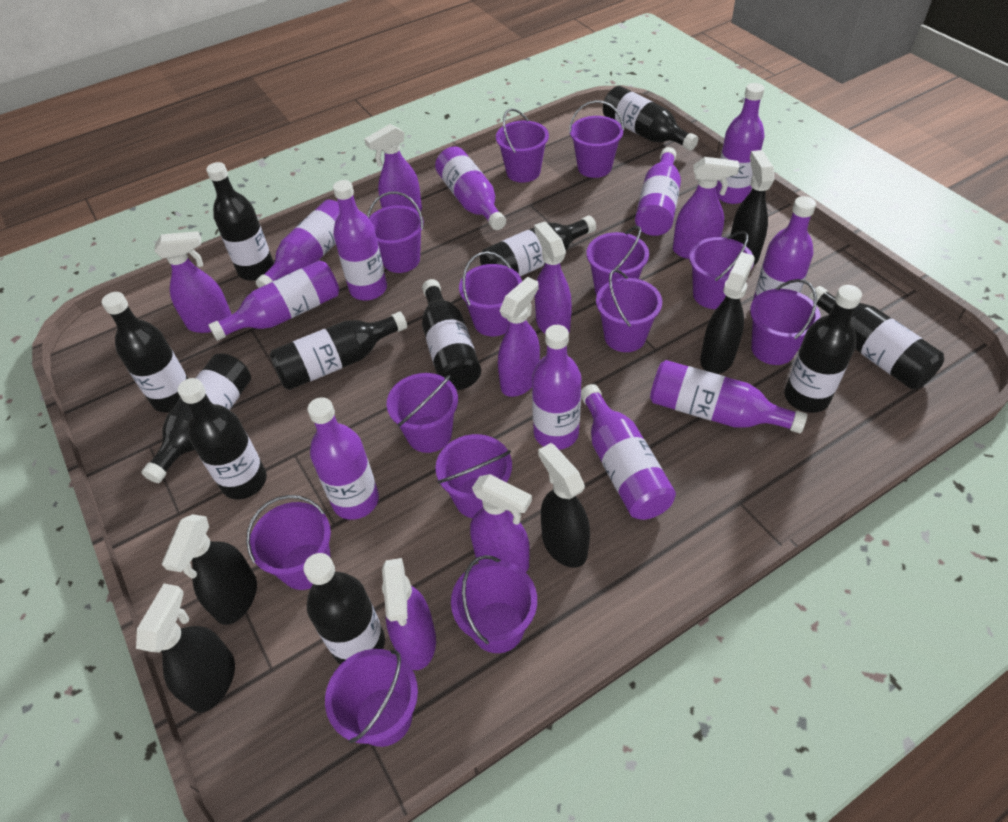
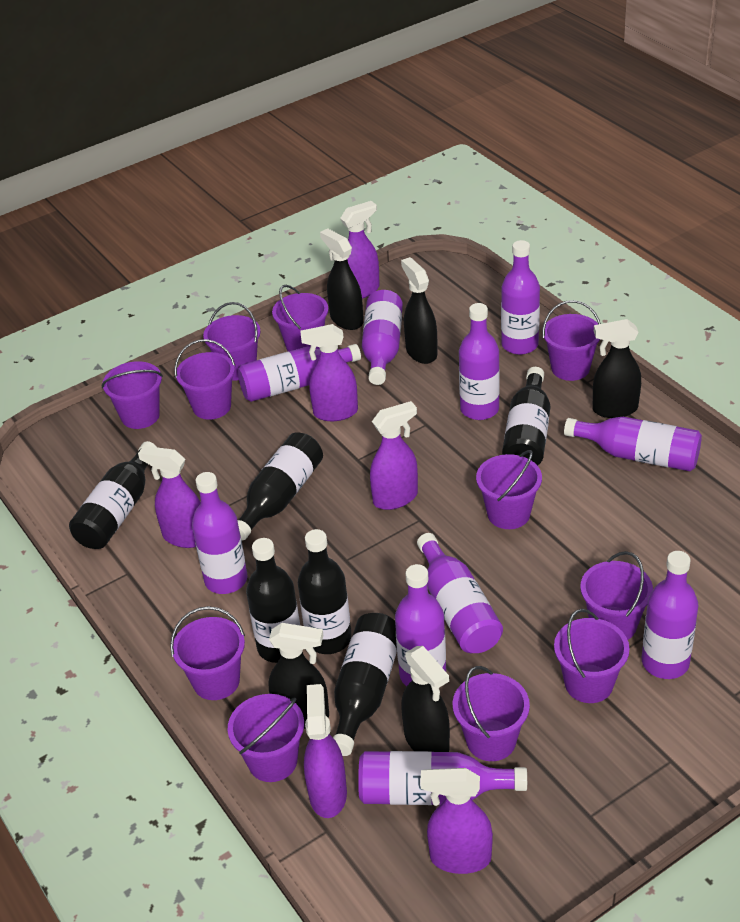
black bottle: 11 -> 6
purple bottle: 11 -> 10
purple bucket: 13 -> 11
purple spray bottle: 7 -> 6

